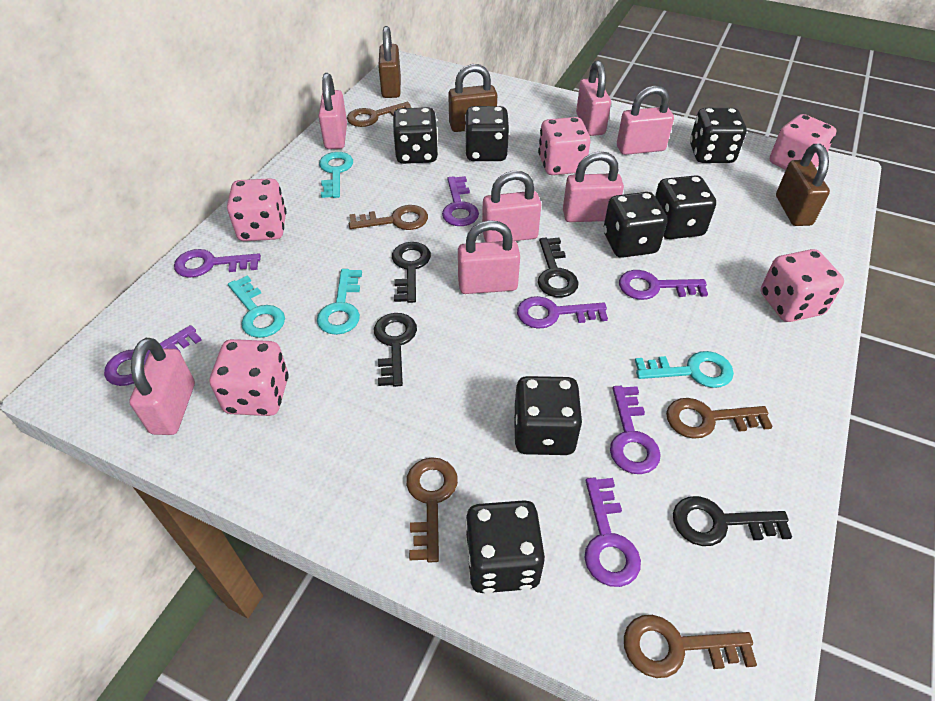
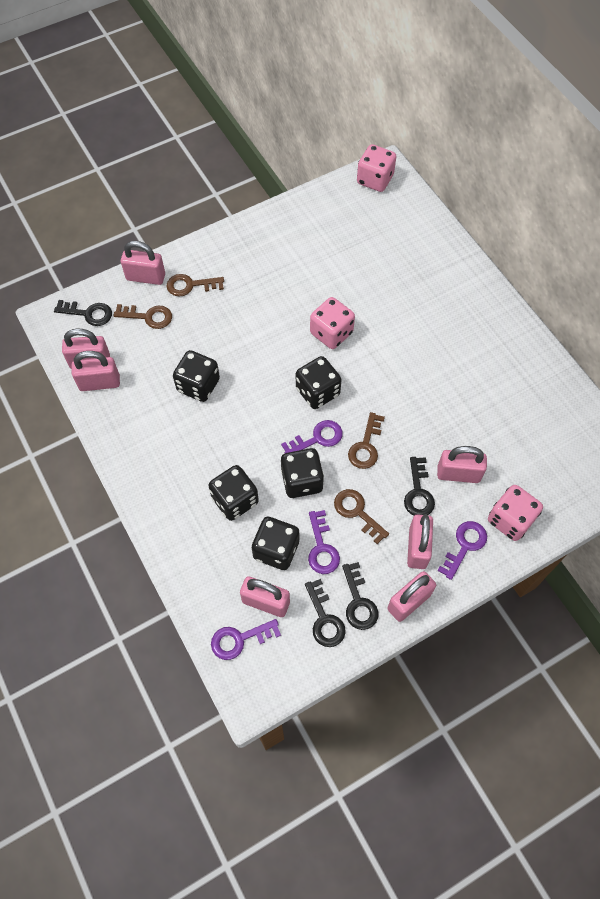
black dice: 7 -> 5
brown key: 5 -> 4
brown padlock: 3 -> 0
pink dice: 5 -> 3
purple key: 7 -> 4
turquoise key: 4 -> 0

